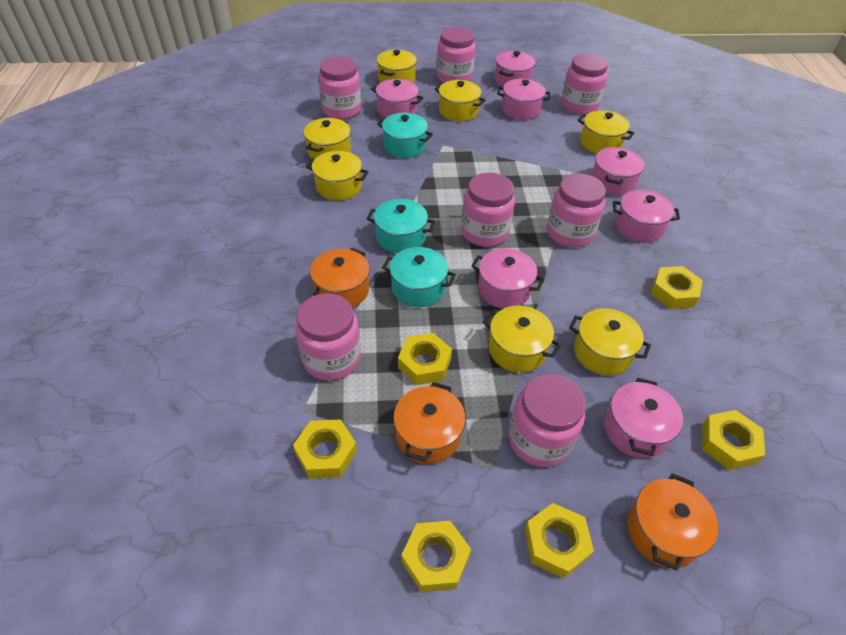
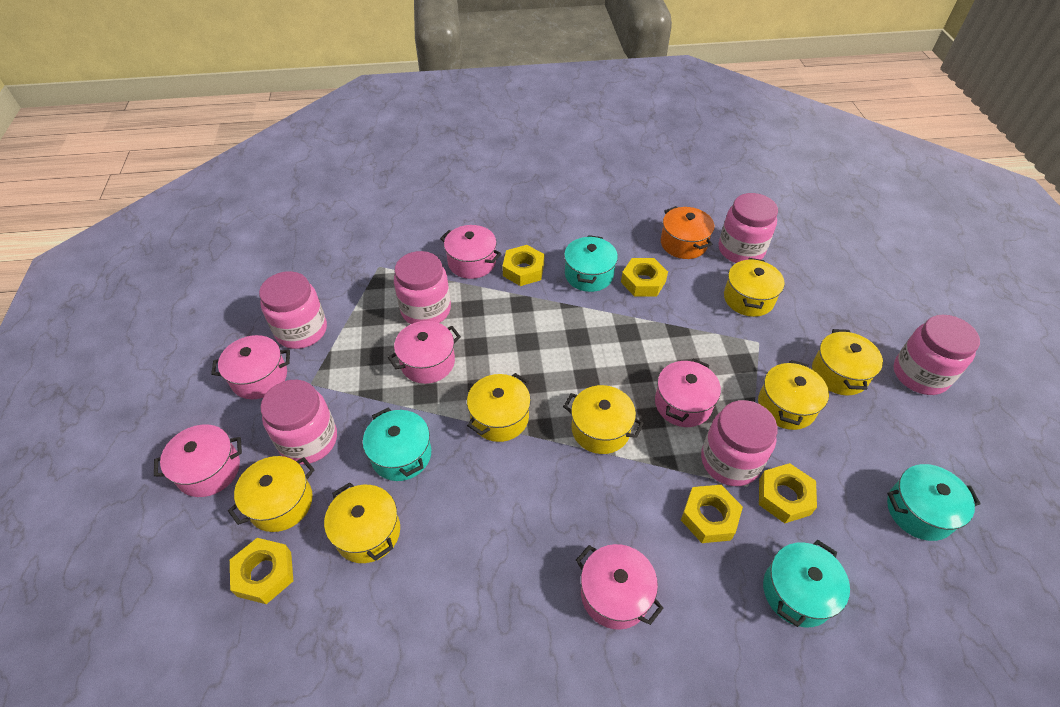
orange pot: 3 -> 1
pink jar: 7 -> 6
pink pot: 7 -> 6
turquoise pot: 3 -> 4
yellow nut: 6 -> 5

